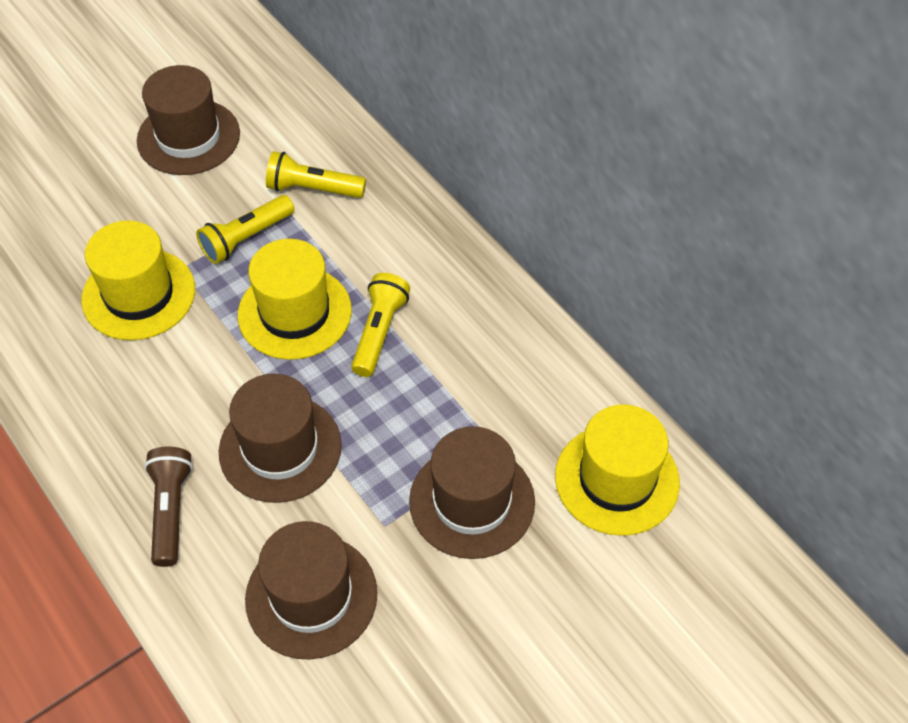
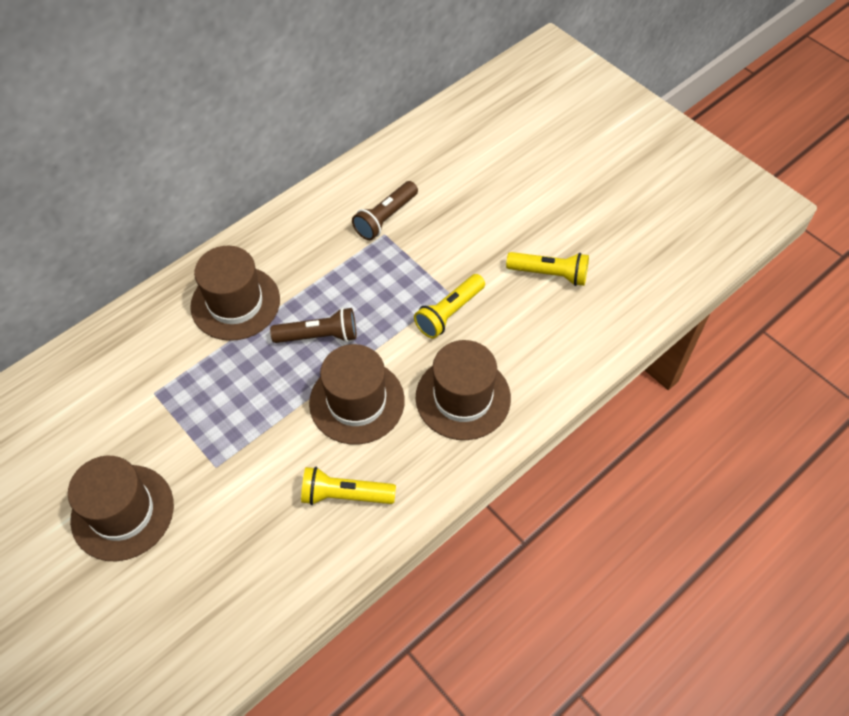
brown flashlight: 1 -> 2
yellow hat: 3 -> 0

